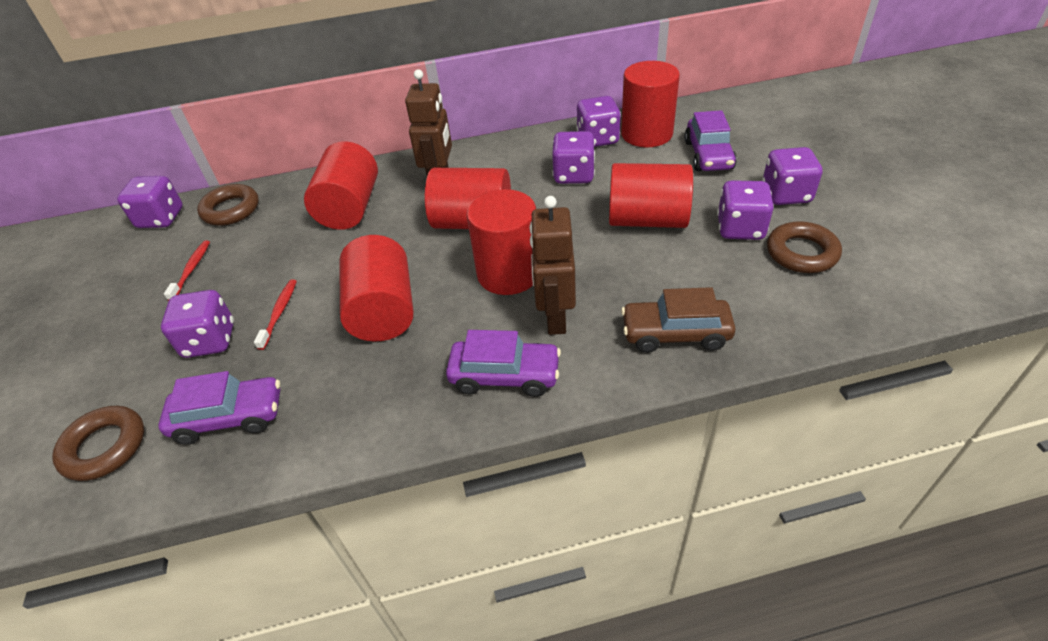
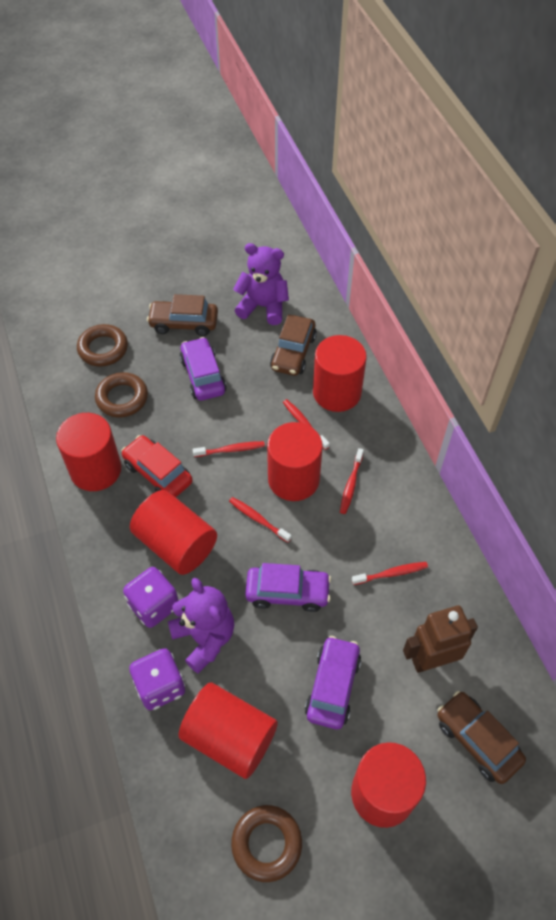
brown car: 1 -> 3
brown robot: 2 -> 1
purple dice: 6 -> 2
purple teddy bear: 0 -> 2
red car: 0 -> 1
red toothbrush: 2 -> 5

